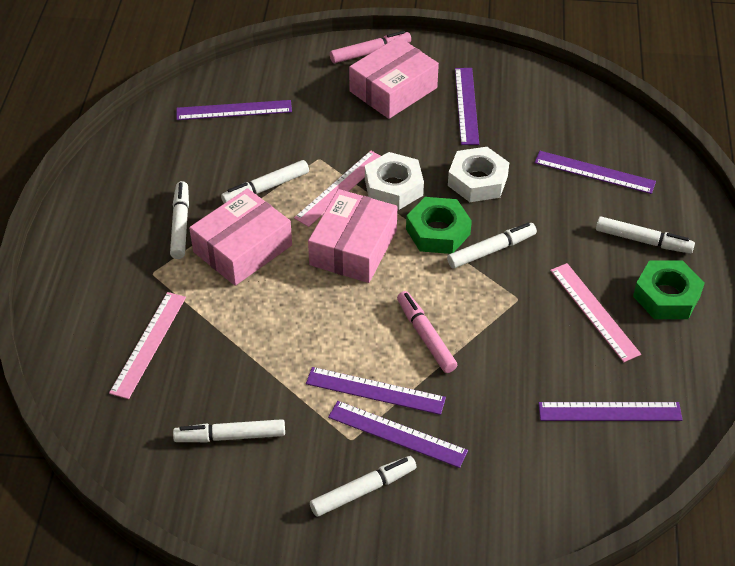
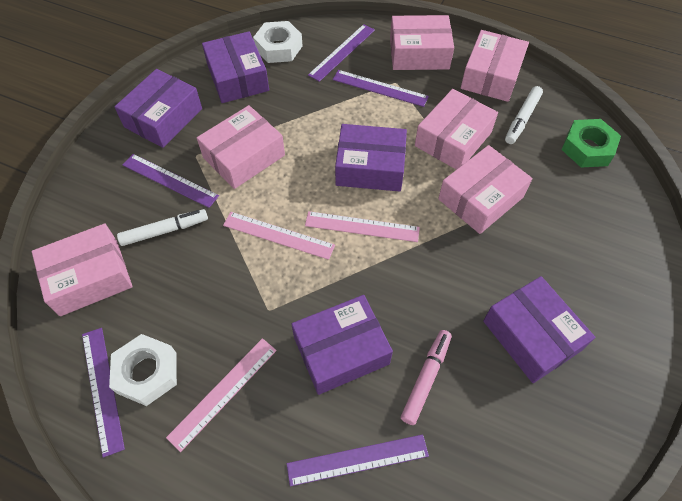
green nut: 2 -> 1
pink box: 3 -> 6
pink marker: 2 -> 1
purple box: 0 -> 5
purple ruler: 6 -> 5
white marker: 6 -> 2

